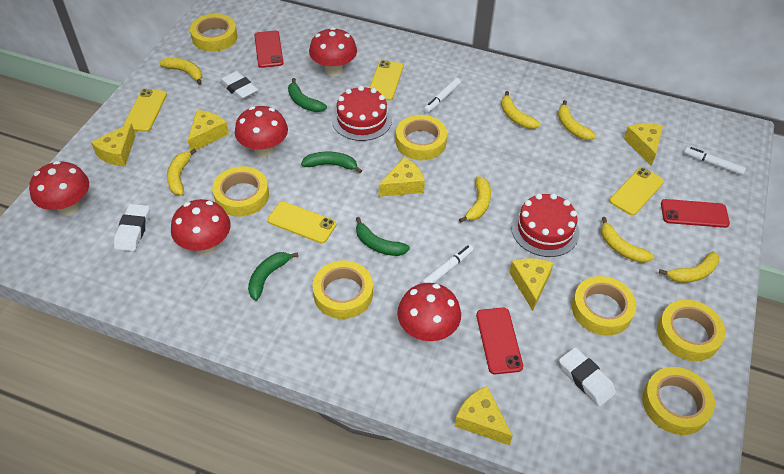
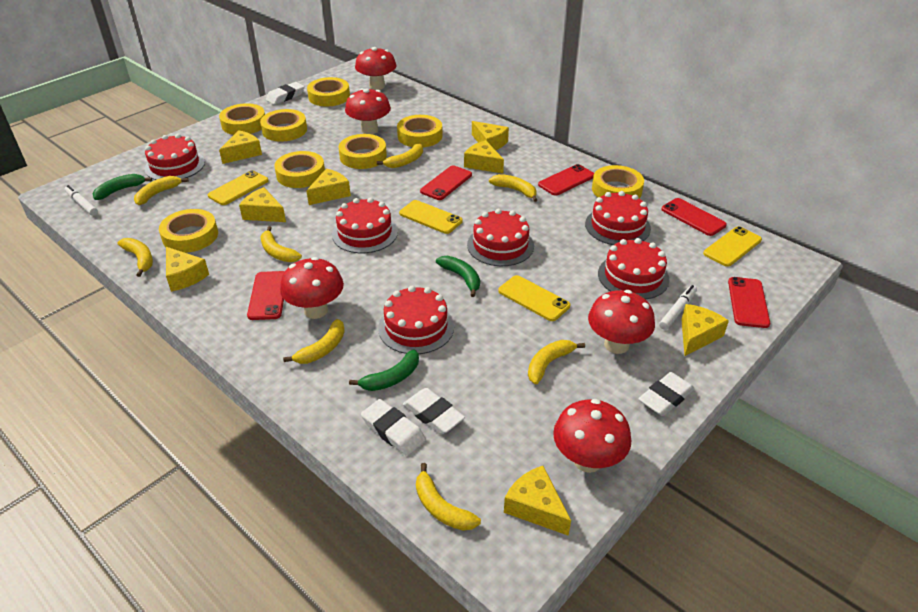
green banana: 4 -> 3
red cake: 2 -> 6
red phone: 3 -> 5
white eraser: 3 -> 4
white marker: 3 -> 2
yellow banana: 7 -> 8
yellow cheese: 6 -> 8
yellow tape: 7 -> 8

